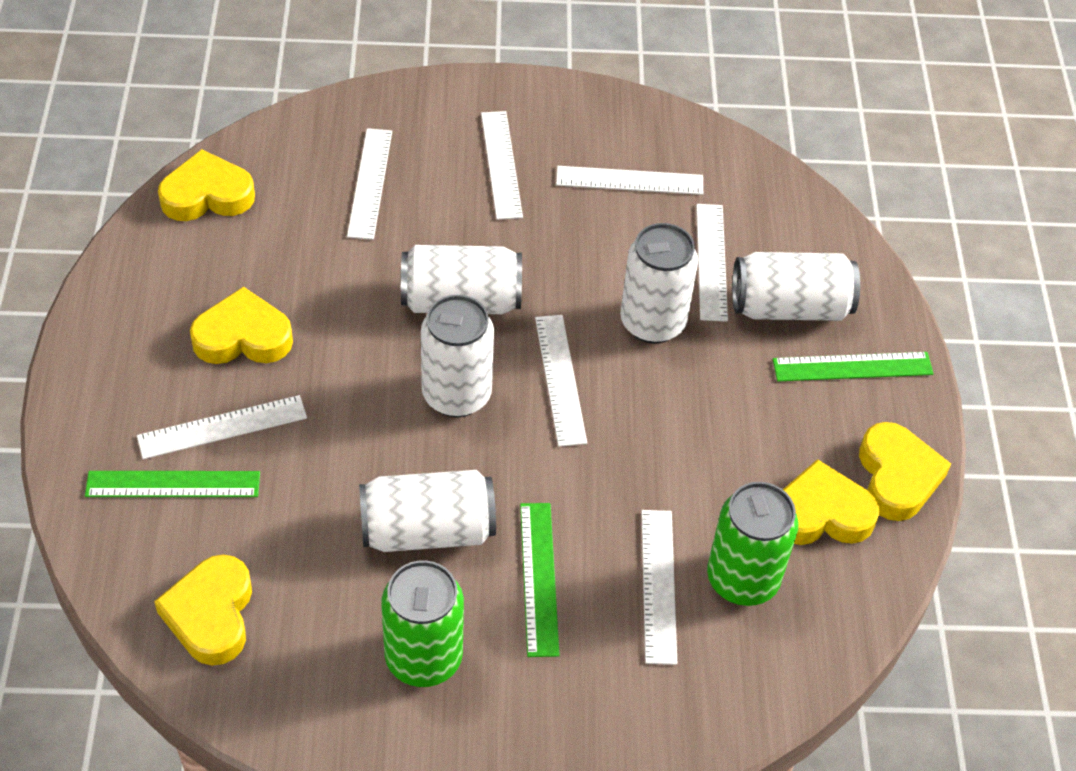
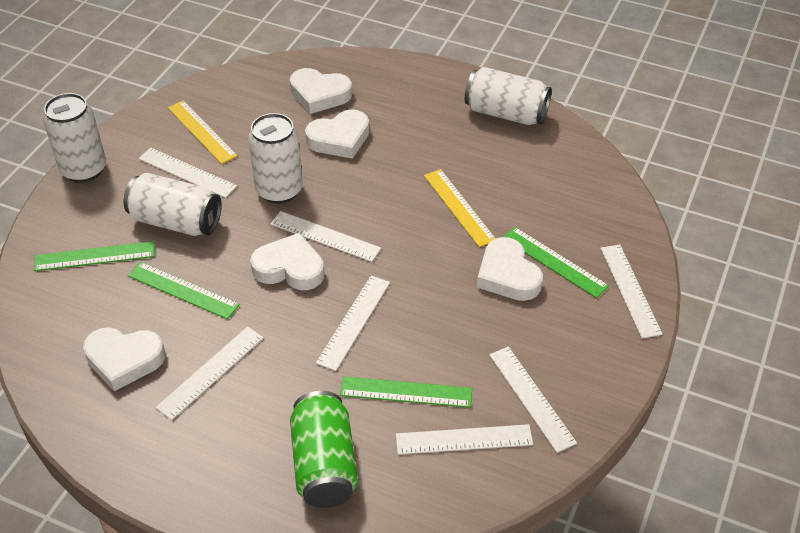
green can: 2 -> 1
green ruler: 3 -> 4
white can: 5 -> 4
white heart: 0 -> 5
yellow heart: 5 -> 0
yellow ruler: 0 -> 2

